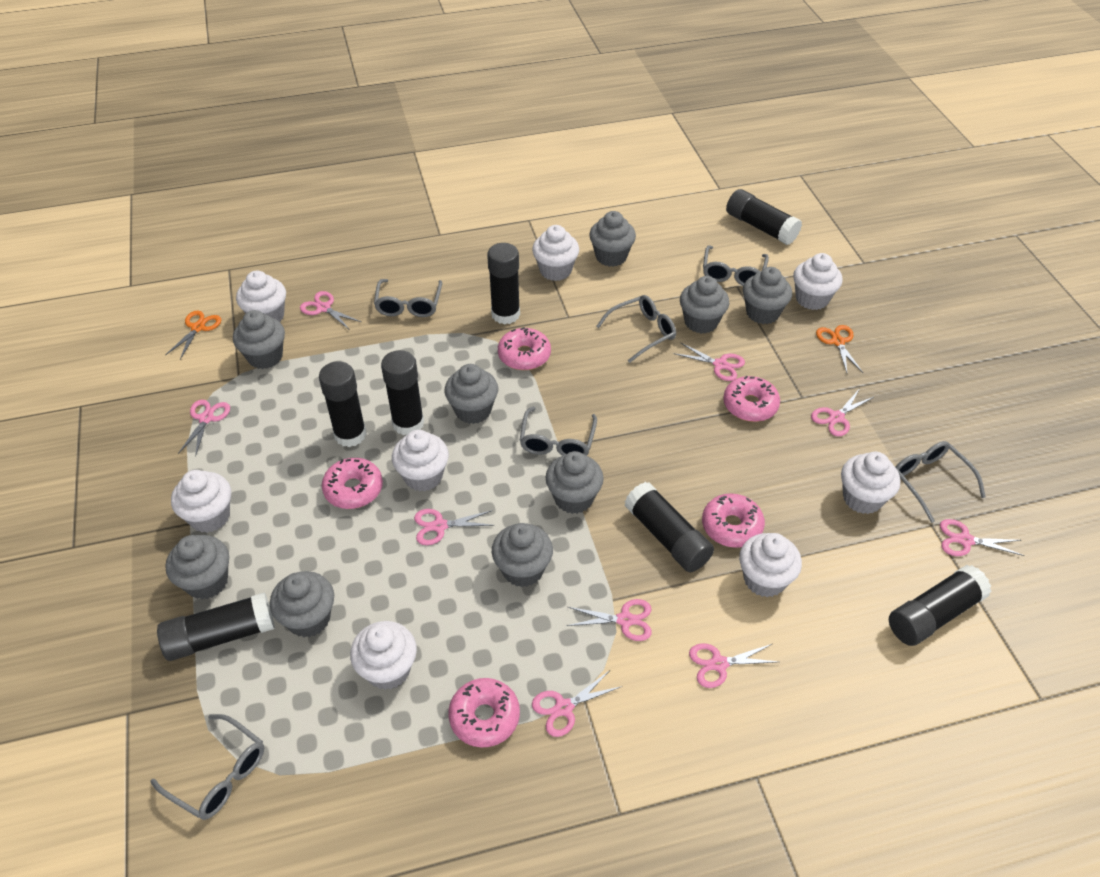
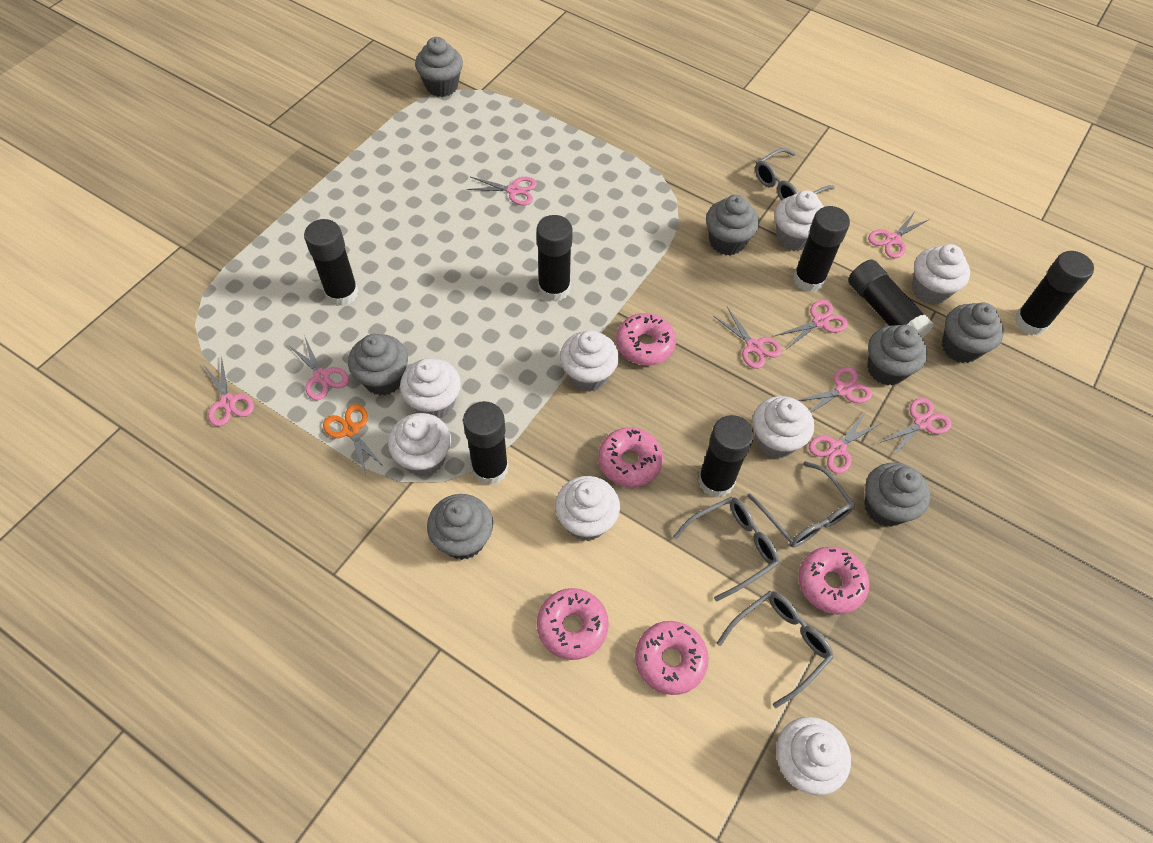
grey cupcake: 9 -> 7
grey glasses: 6 -> 4
orange scissors: 2 -> 1

